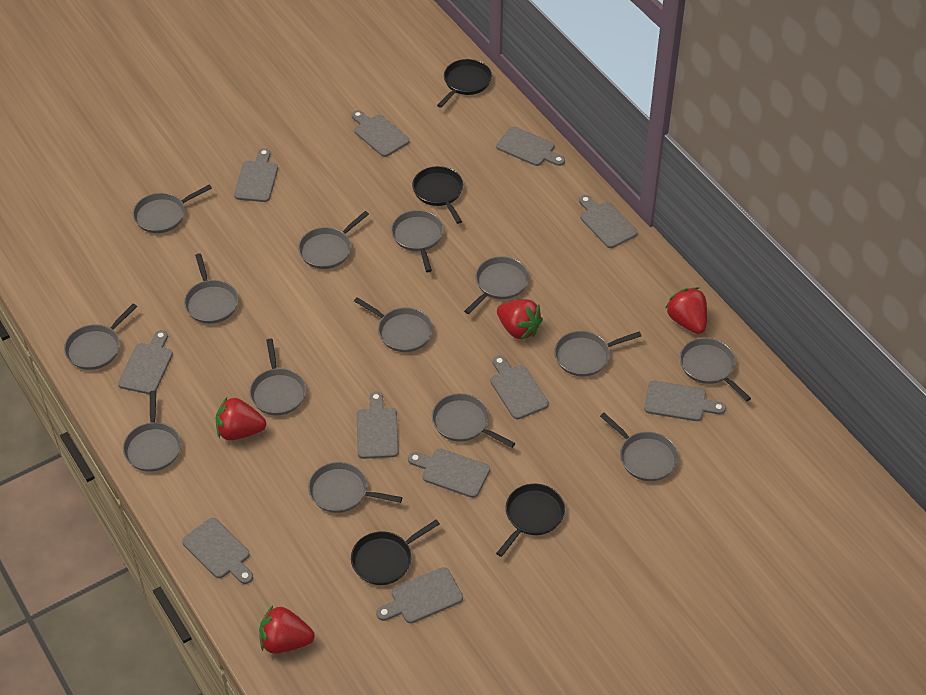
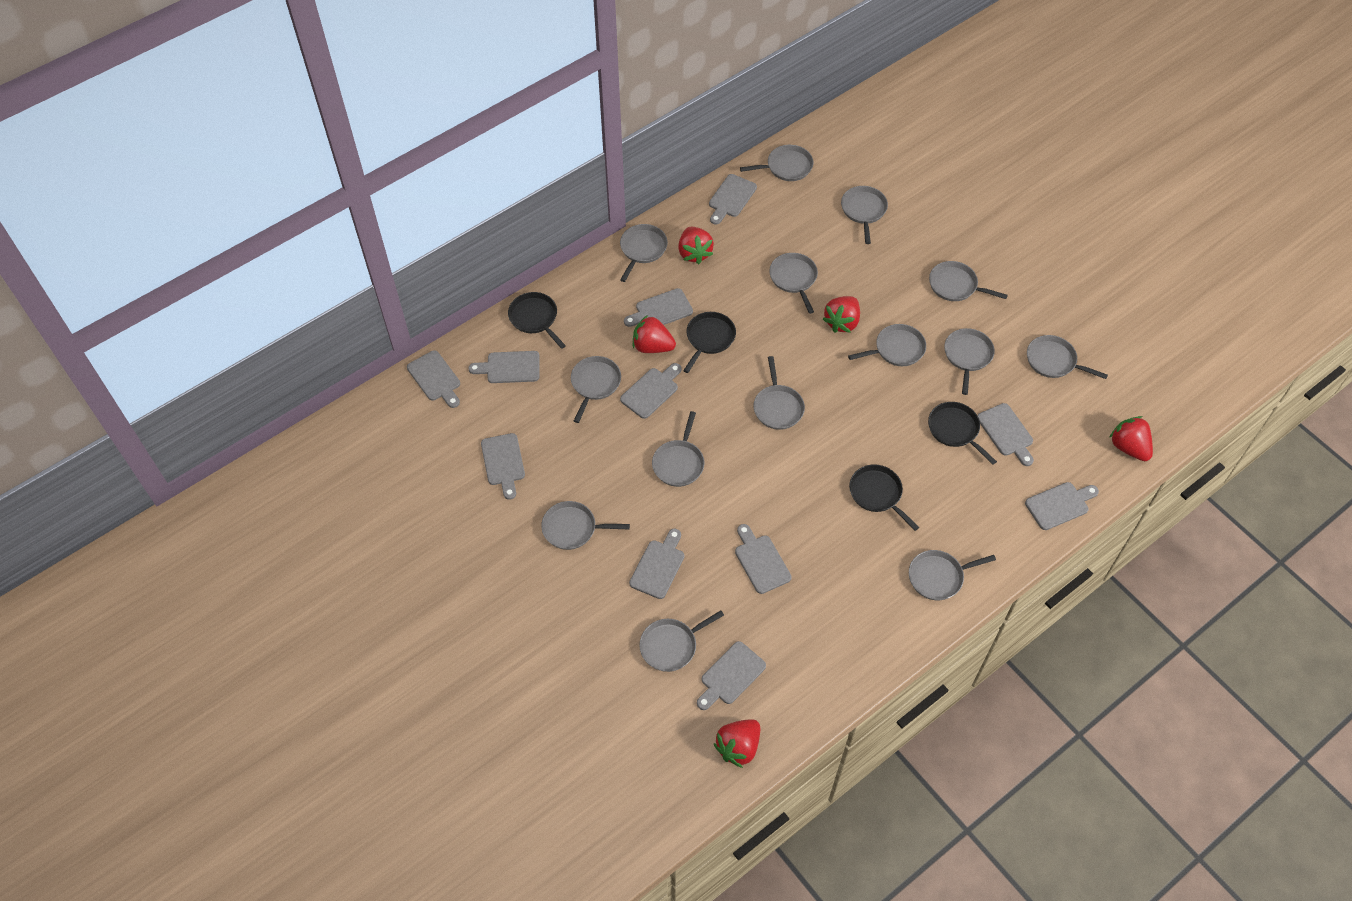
red strawberry: 4 -> 5

